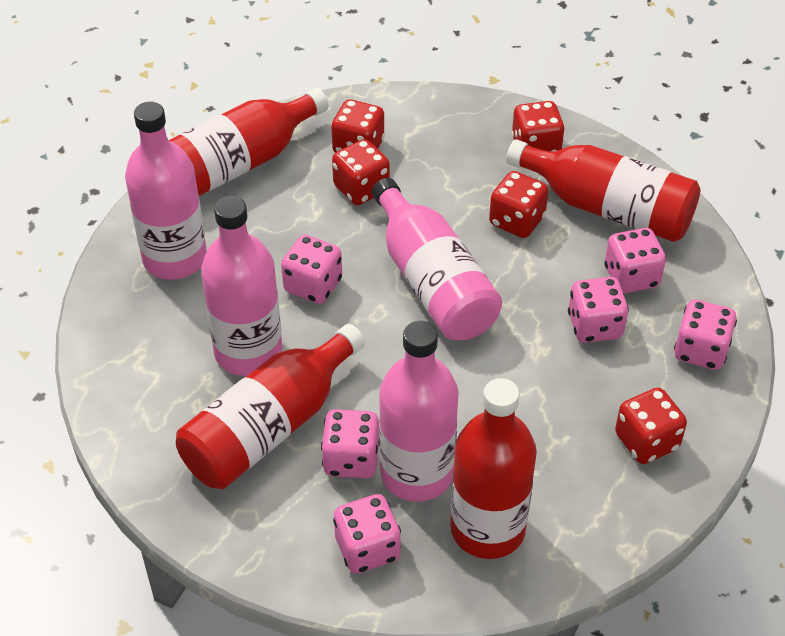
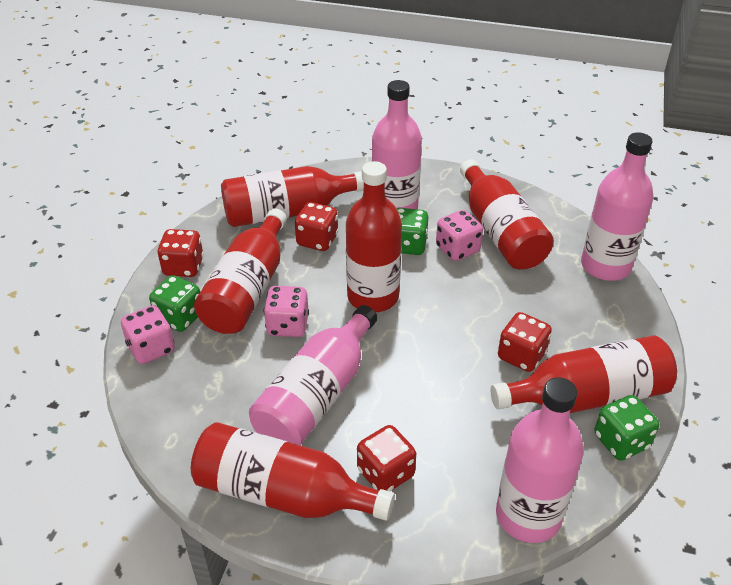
green dice: 0 -> 3
pink dice: 6 -> 3
red bottle: 4 -> 6
red dice: 5 -> 4

